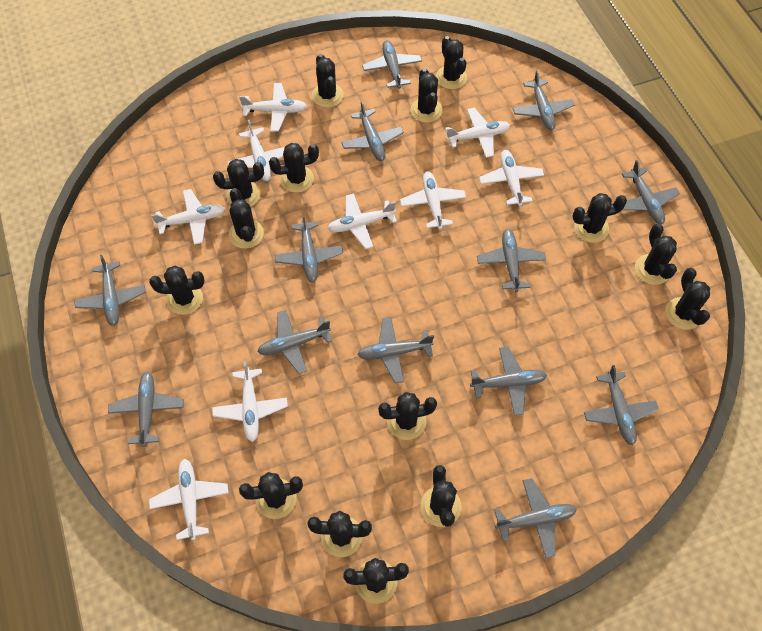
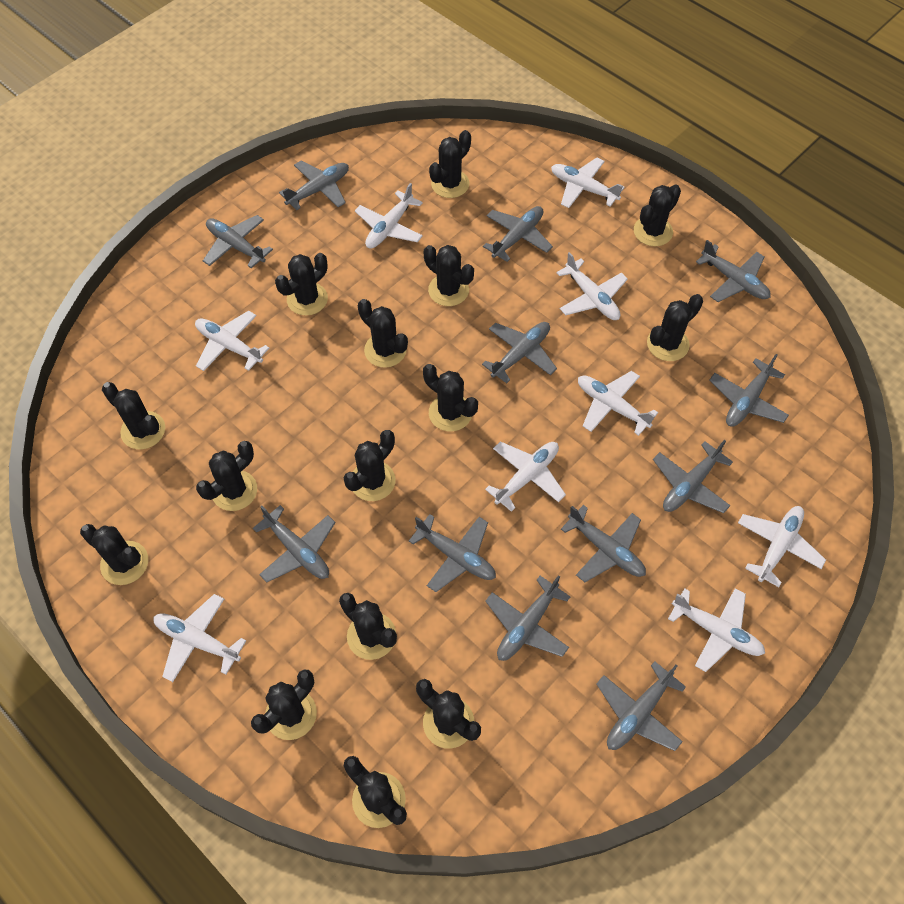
grey plane: 13 -> 12

